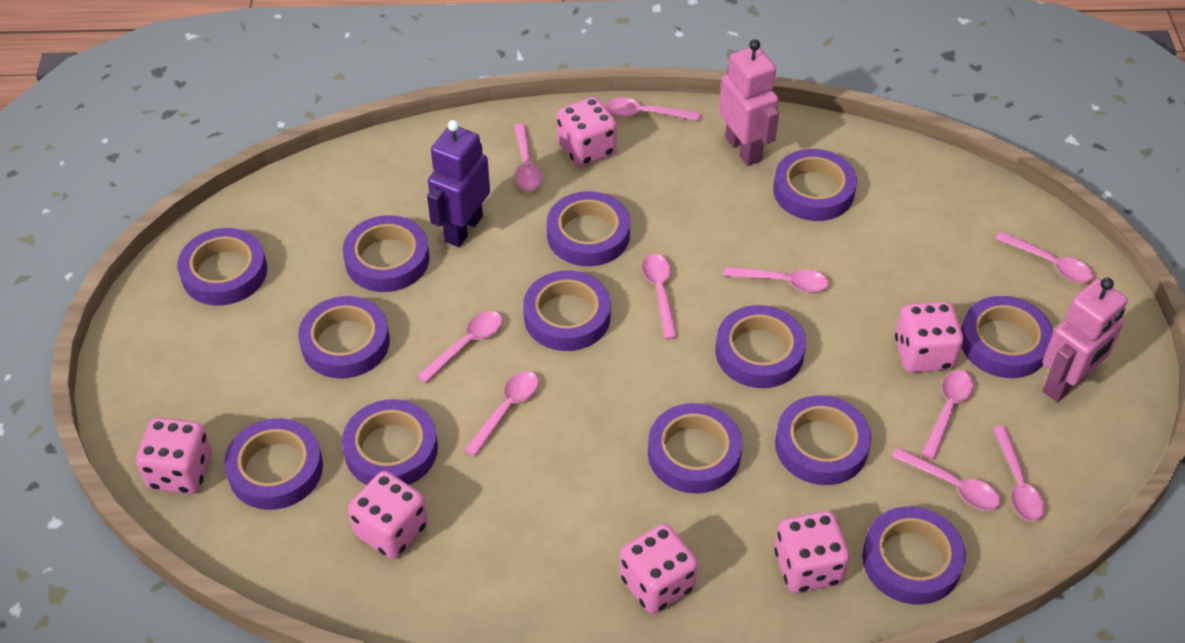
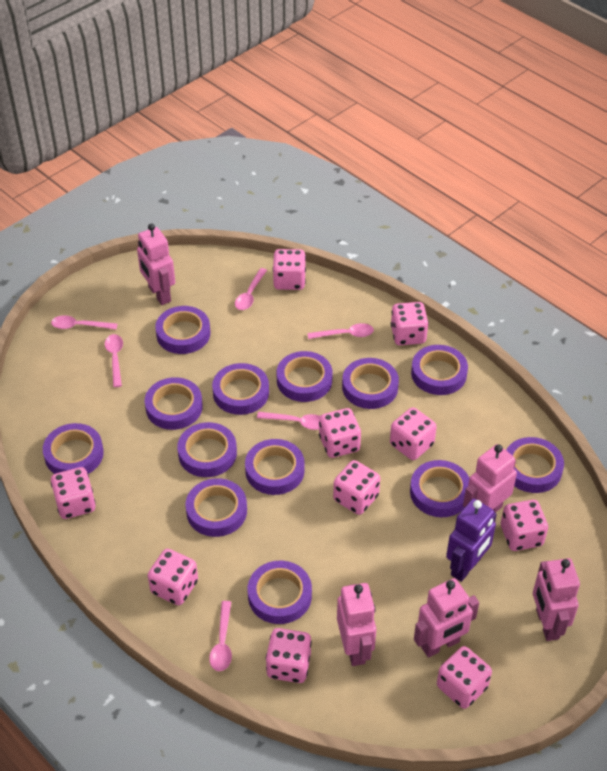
pink dice: 6 -> 10
pink robot: 2 -> 5
pink spoon: 10 -> 6

